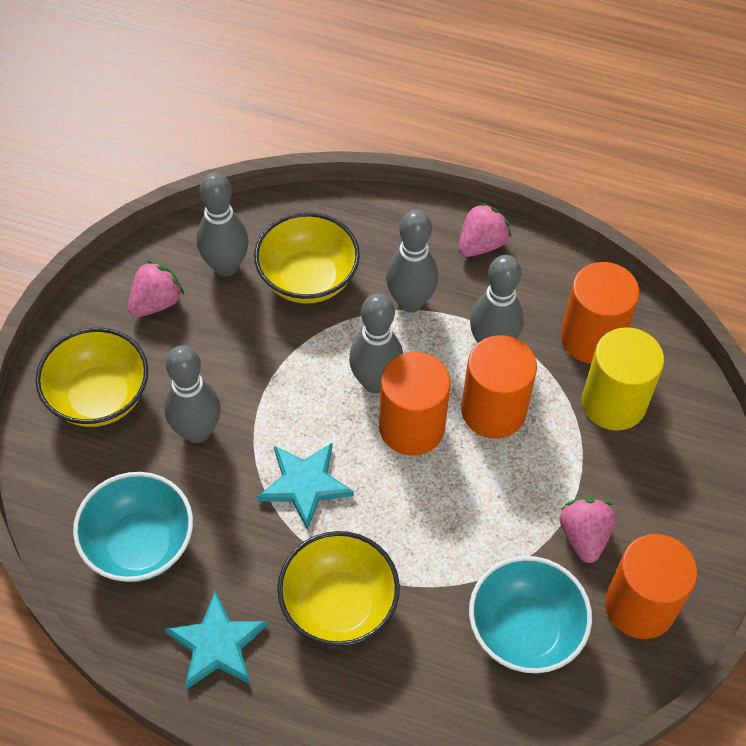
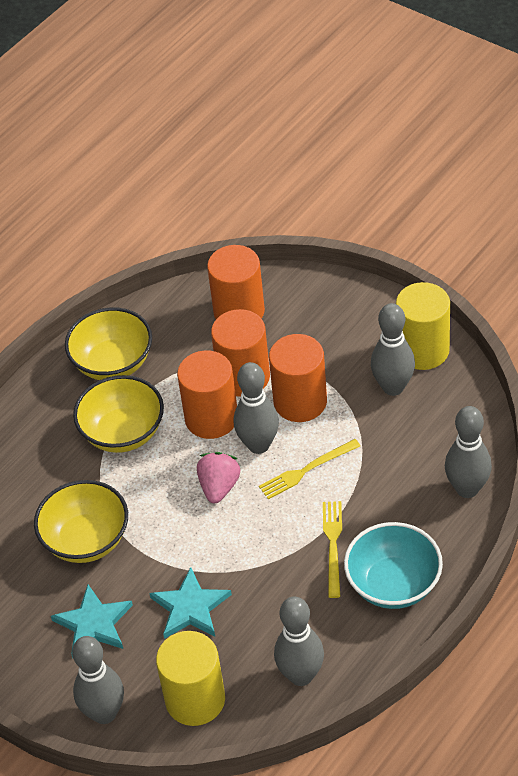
pink strawberry: 3 -> 1
turquoise bowl: 2 -> 1
yellow cylinder: 1 -> 2
yellow fork: 0 -> 2

